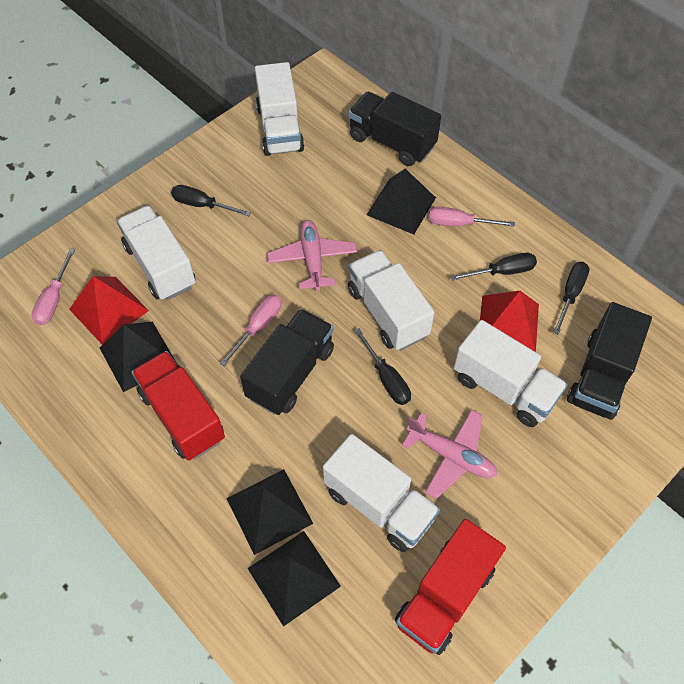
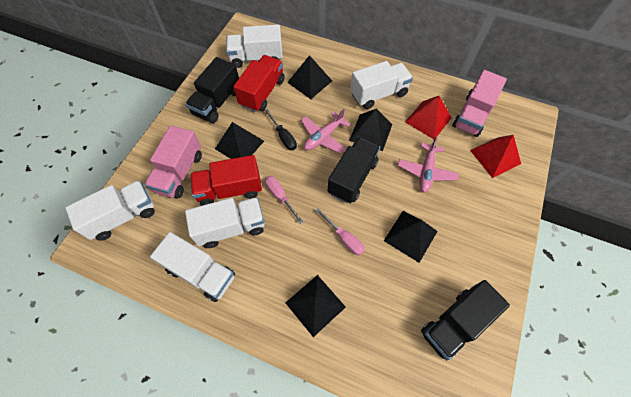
black pyramid: 4 -> 5
black screwdriver: 4 -> 1
pink screwdriver: 3 -> 2
pink truck: 0 -> 2

